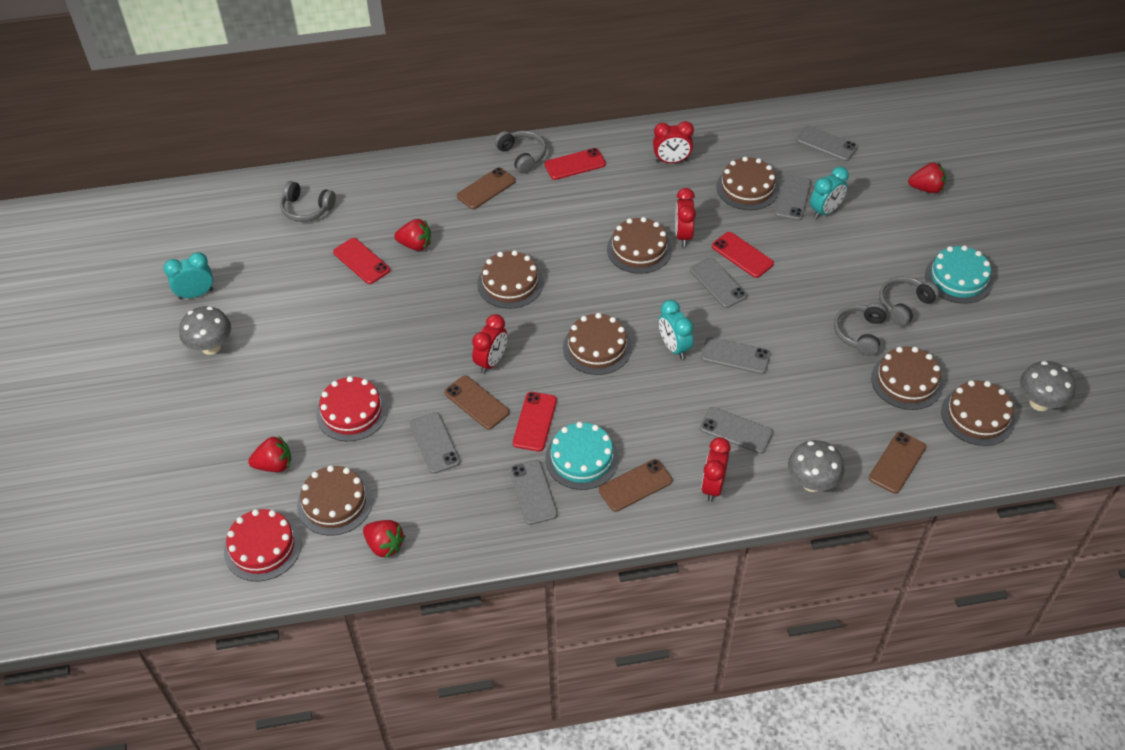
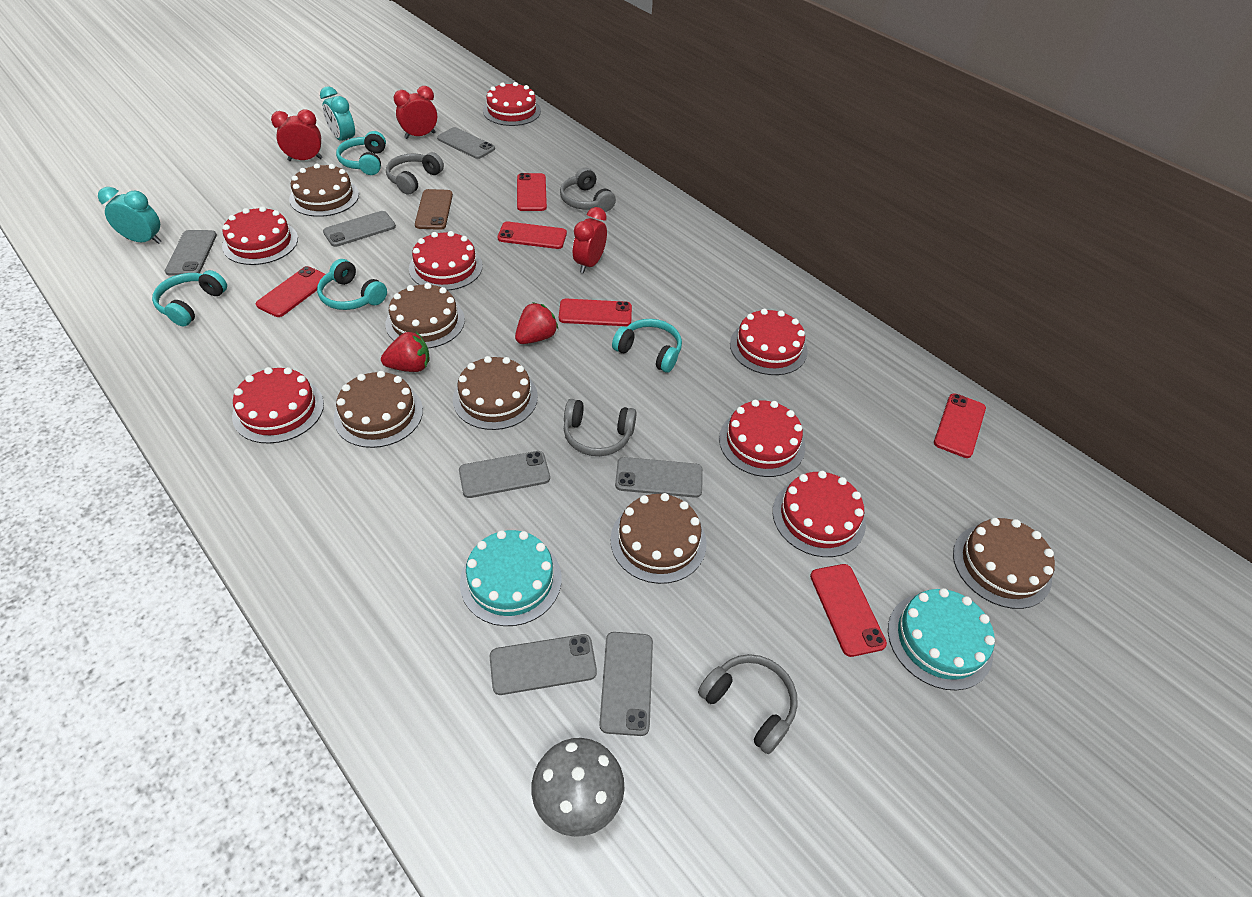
brown cake: 7 -> 6
brown phone: 4 -> 1
grey mushroom: 3 -> 1
red cake: 2 -> 7
red clock: 4 -> 3
red phone: 4 -> 6
red strawberry: 4 -> 2
turquoise clock: 3 -> 2
turquoise headphones: 0 -> 4

